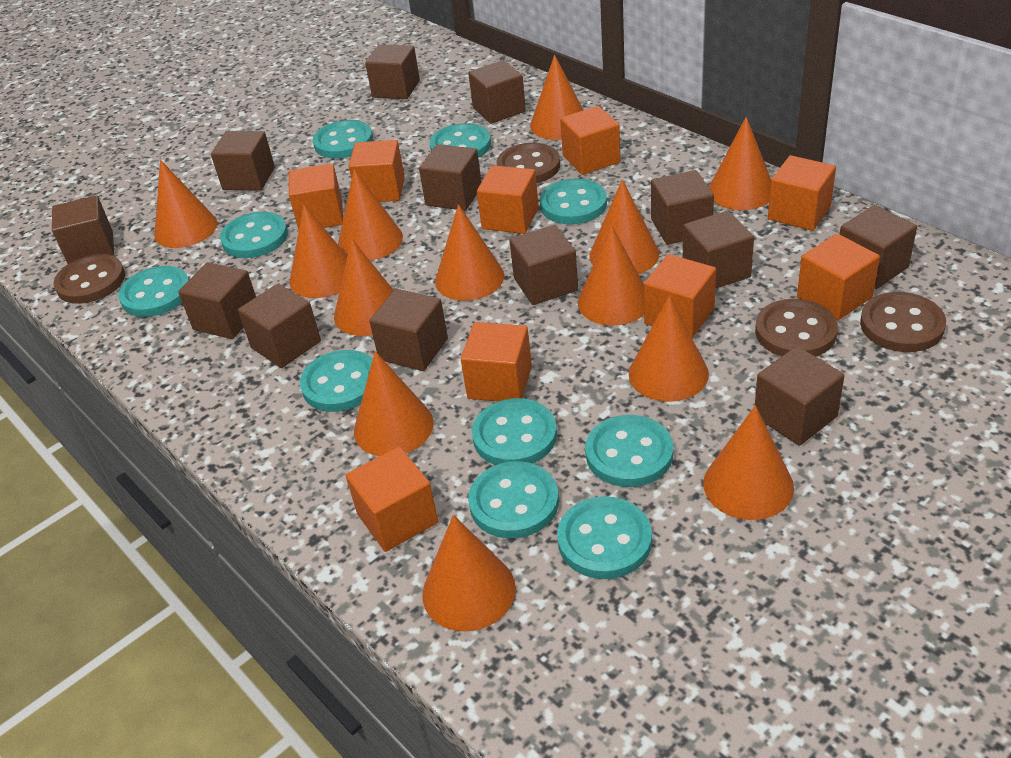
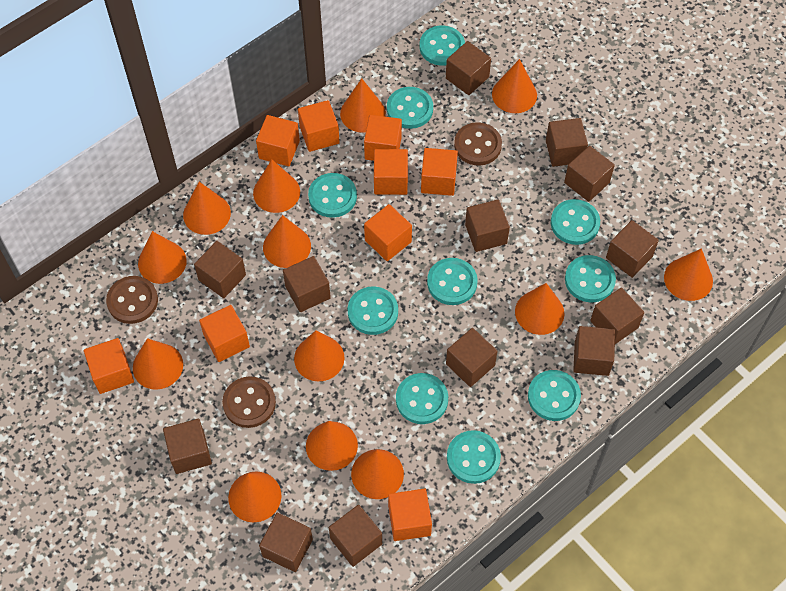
brown button: 4 -> 3

